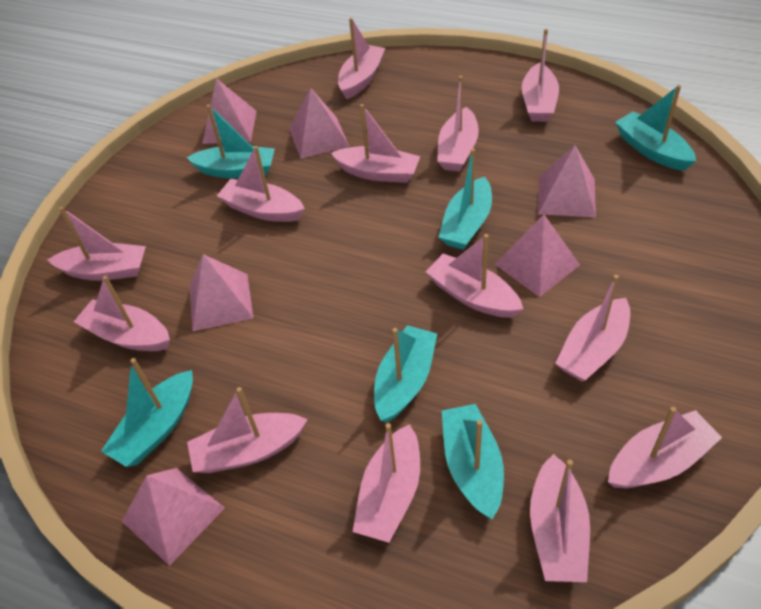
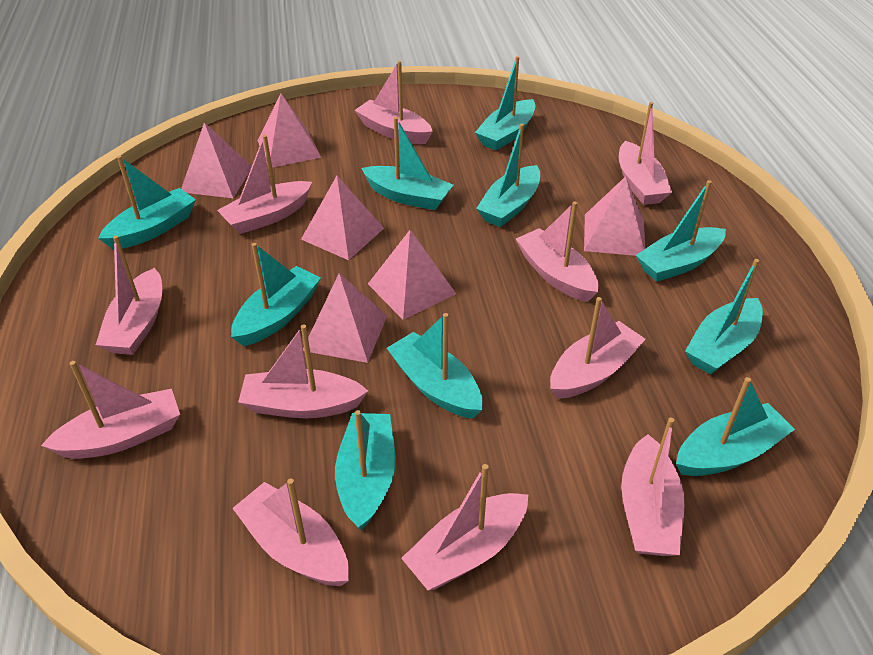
pink boat: 13 -> 11
turquoise boat: 6 -> 10

